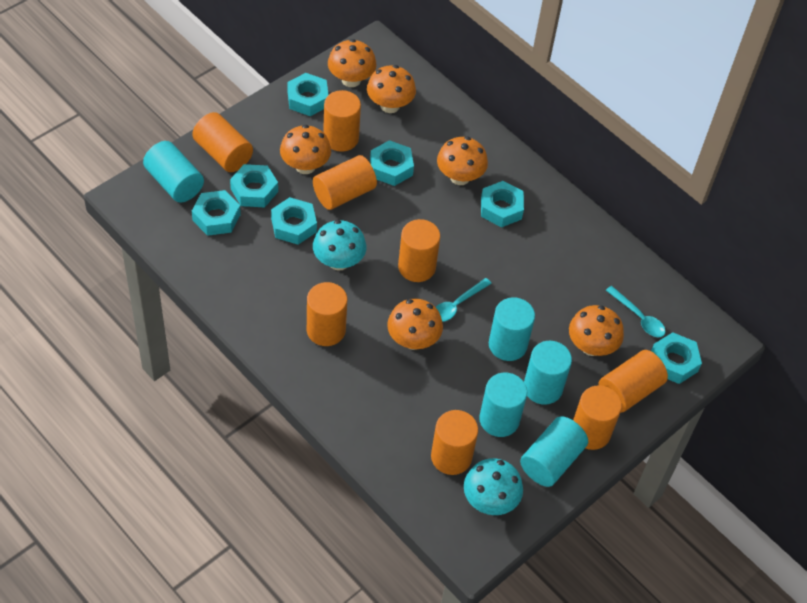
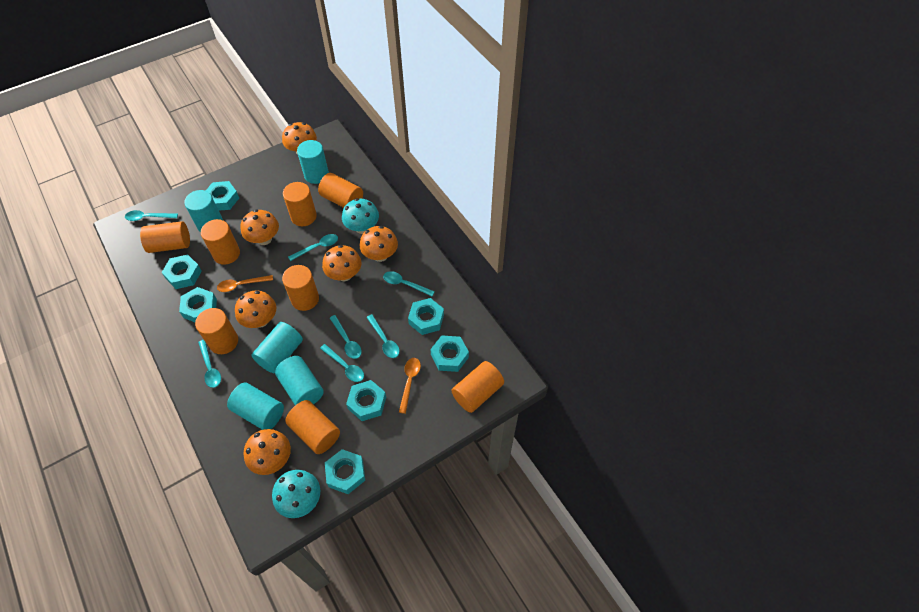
orange spoon: 0 -> 2
turquoise spoon: 2 -> 7

